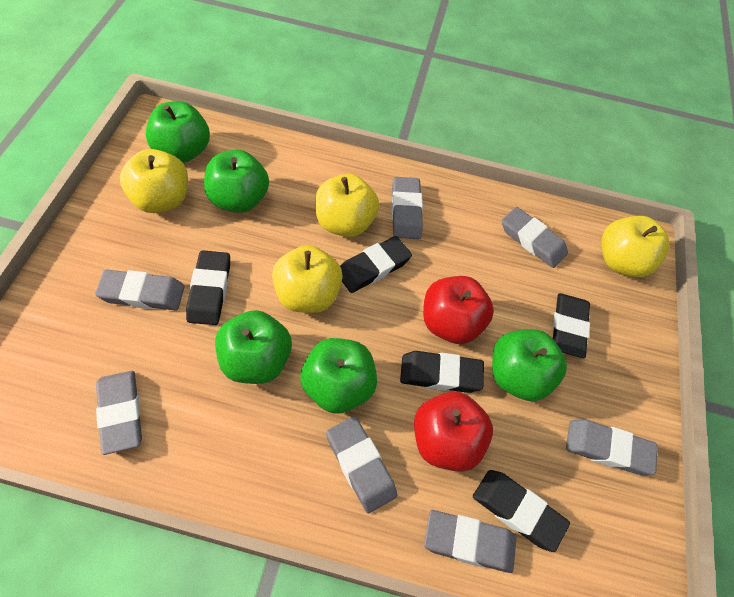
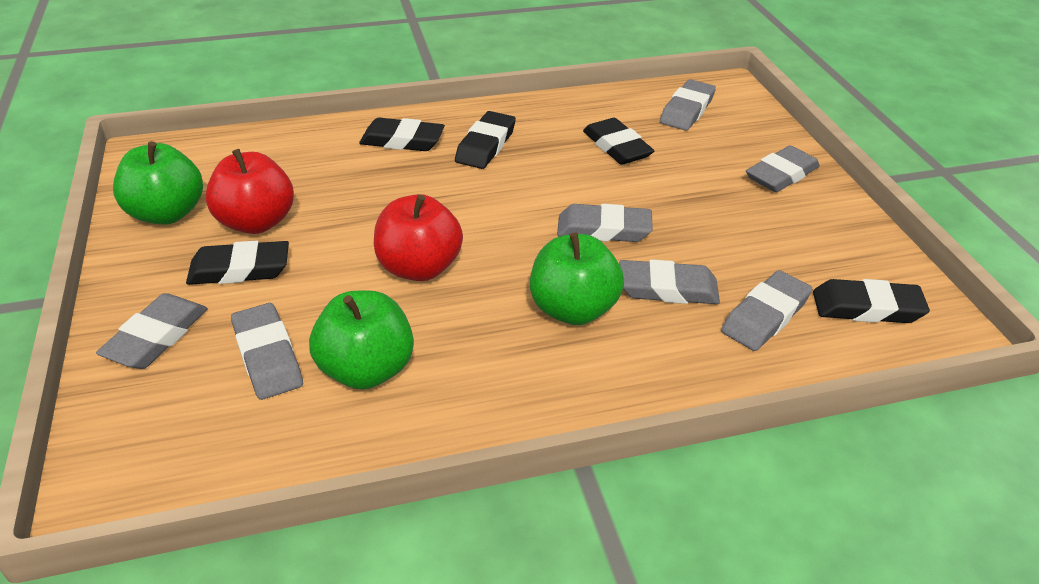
green apple: 5 -> 3
yellow apple: 4 -> 0

